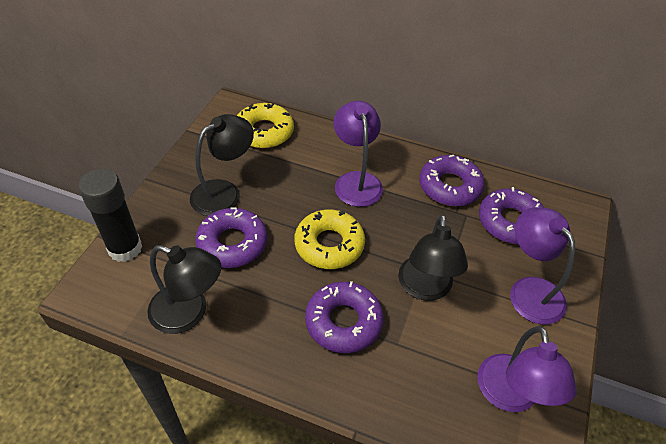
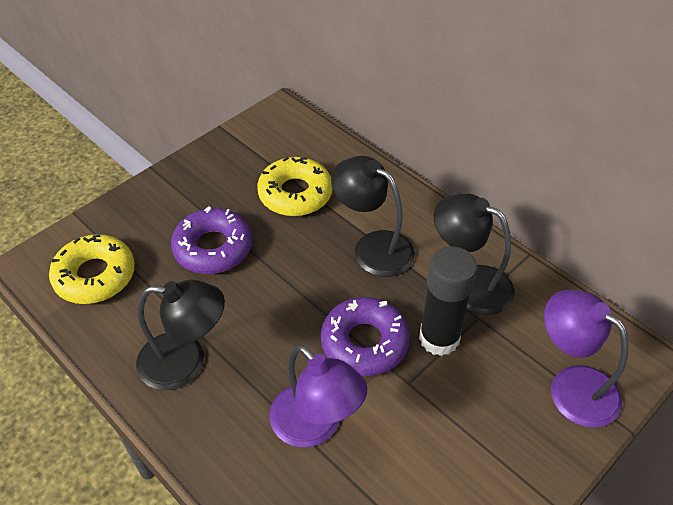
purple donut: 4 -> 2
purple lamp: 3 -> 2

